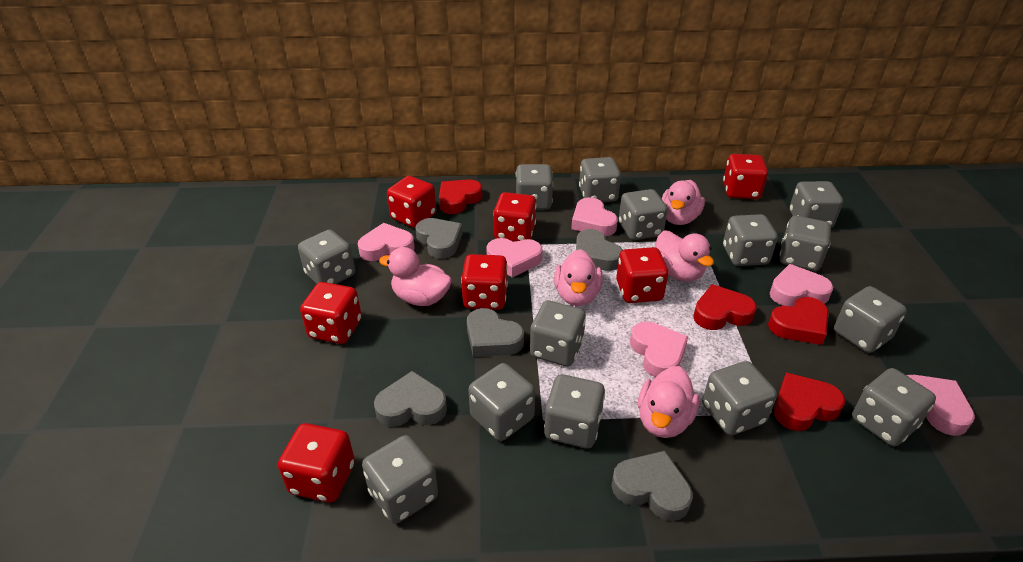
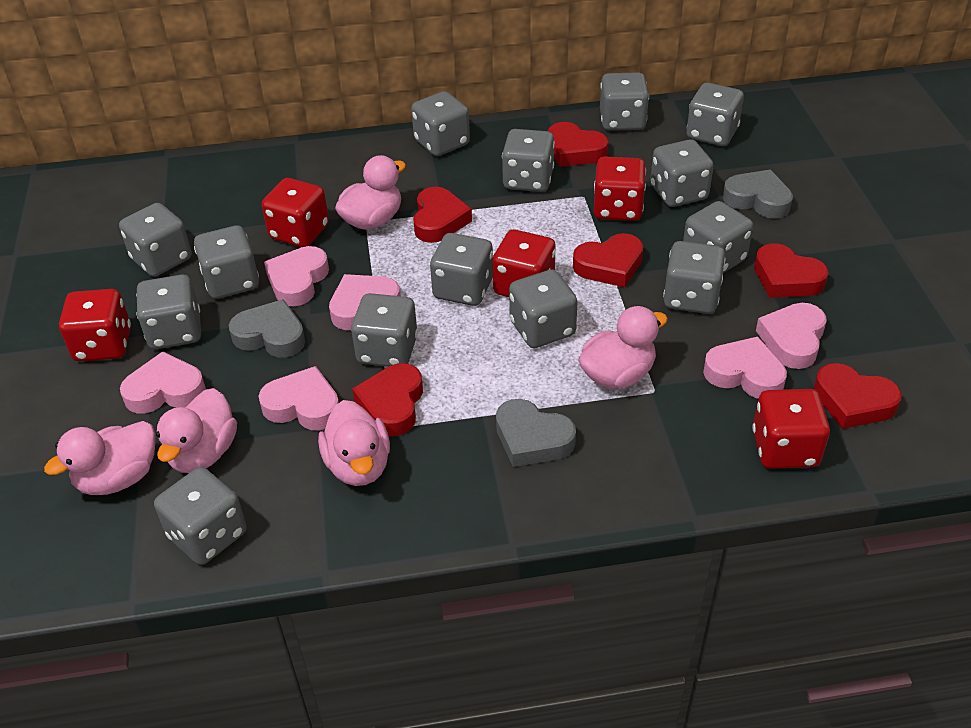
grey heart: 5 -> 3
red dice: 7 -> 5
red heart: 4 -> 6

